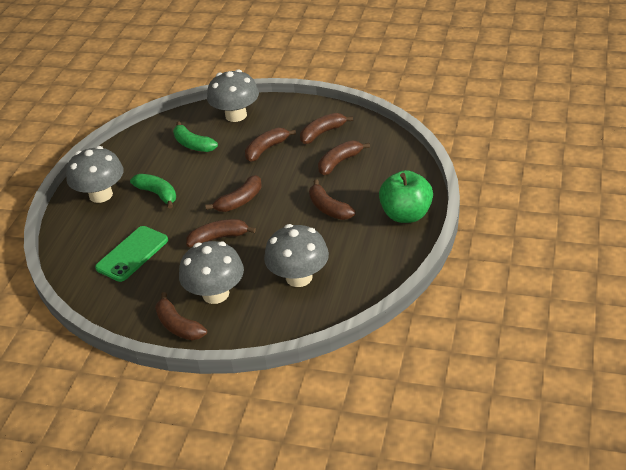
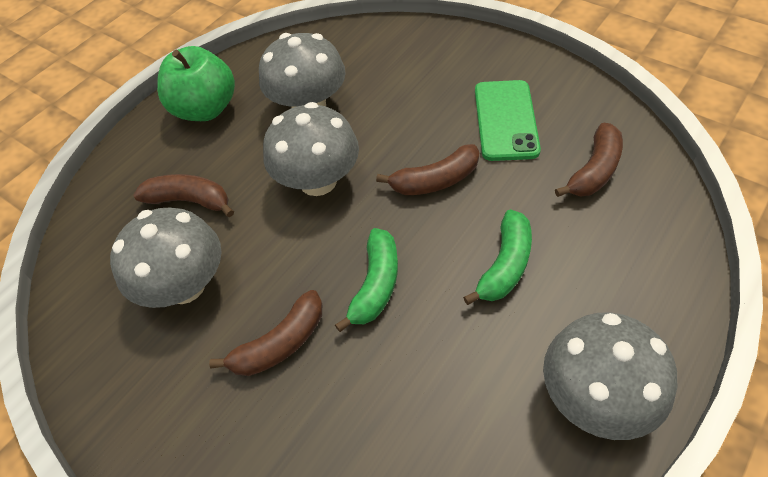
brown banana: 7 -> 4

